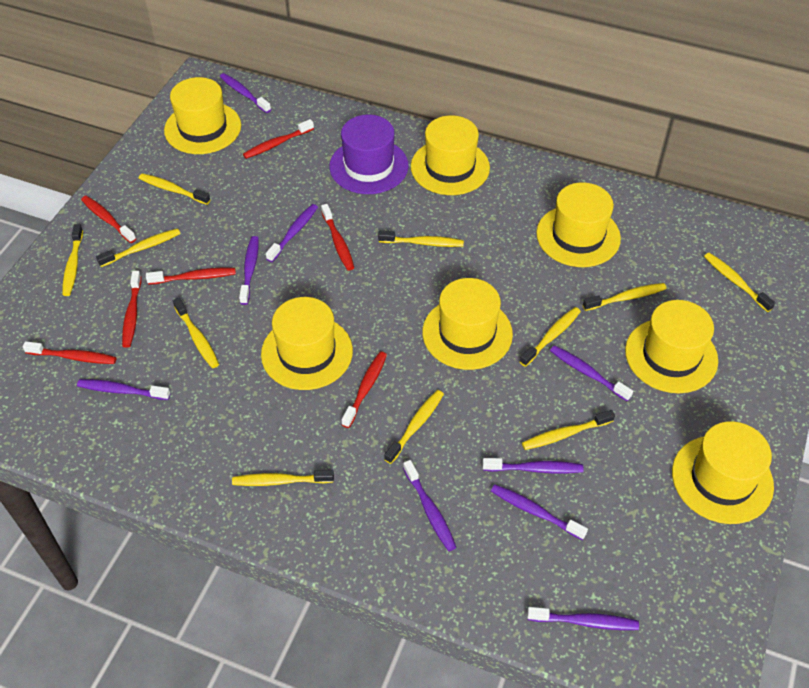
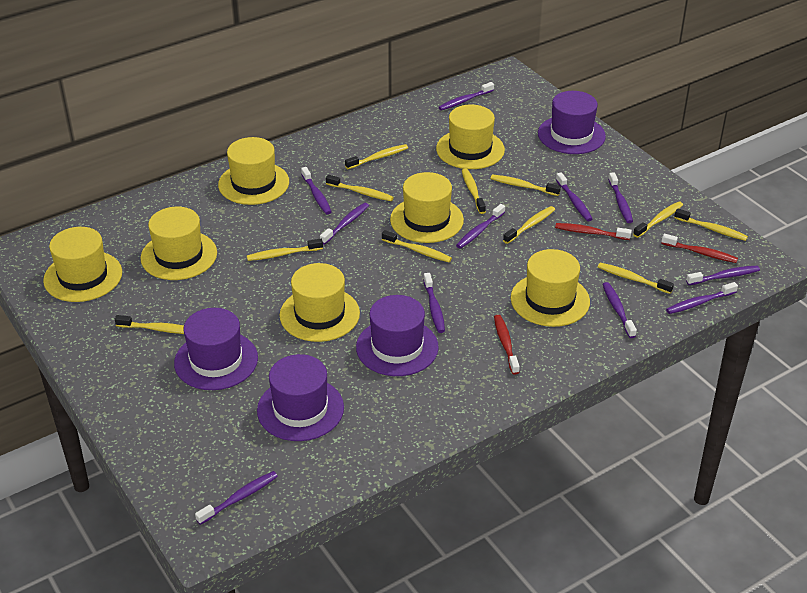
purple hat: 1 -> 4
purple toothbrush: 9 -> 11
red toothbrush: 7 -> 3

